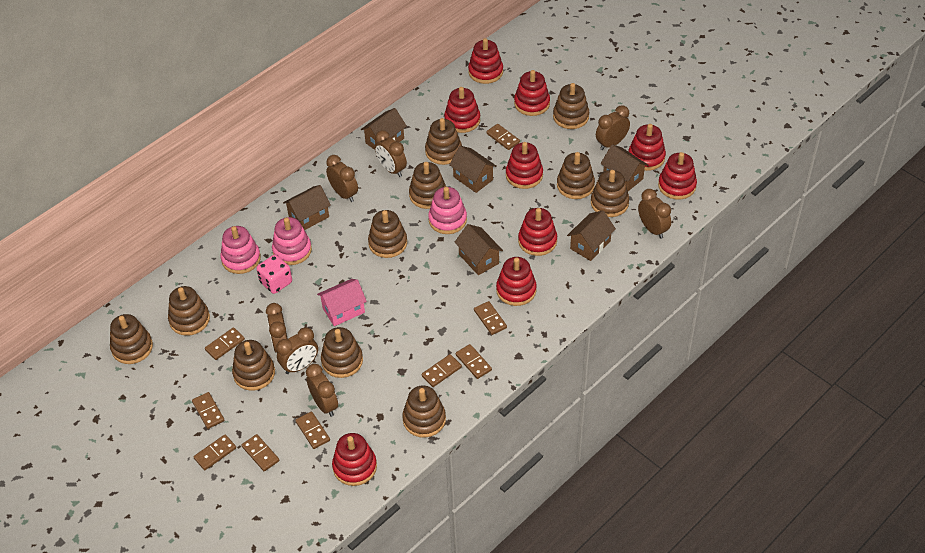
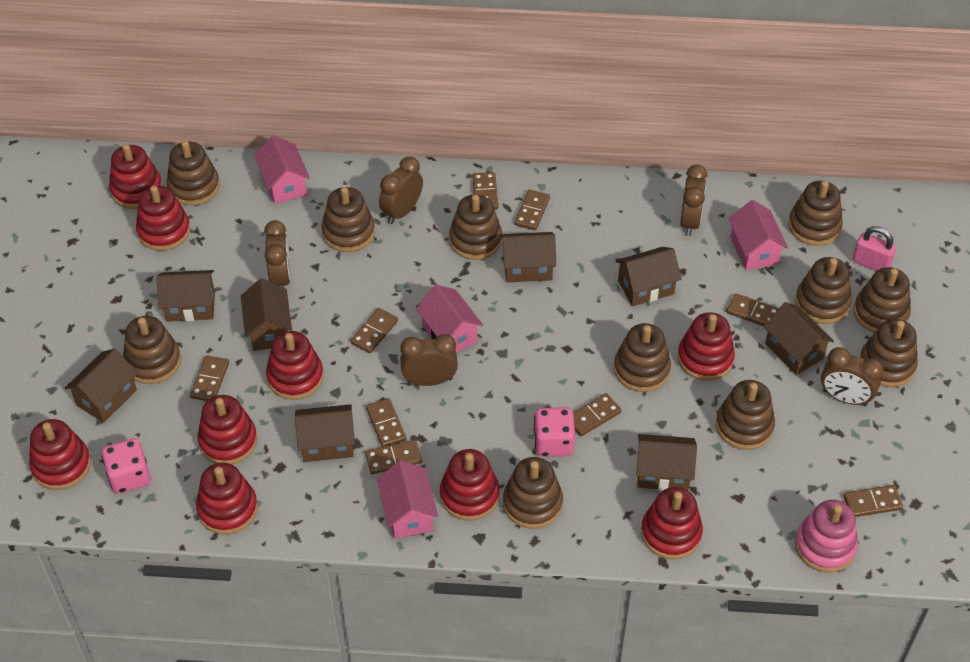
brown clock: 7 -> 5
brown house: 6 -> 8
pink dice: 1 -> 2
pink house: 1 -> 4
pink padlock: 0 -> 1
pink stacking toy: 3 -> 1

